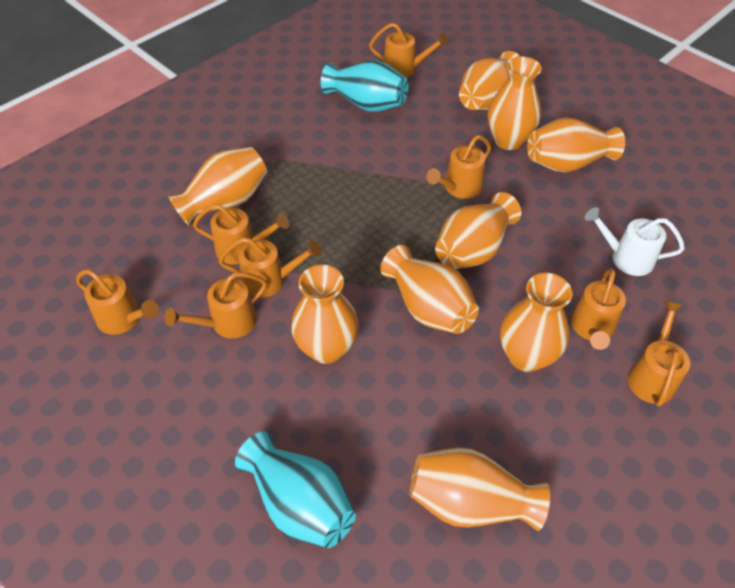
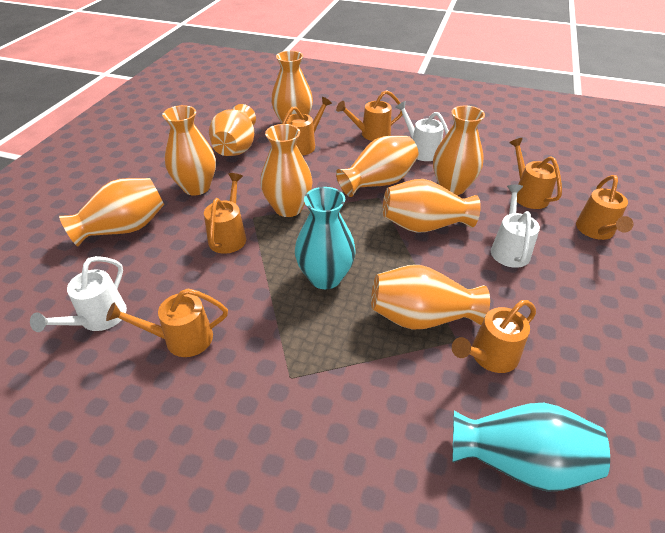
orange watering can: 8 -> 7
white watering can: 1 -> 3

